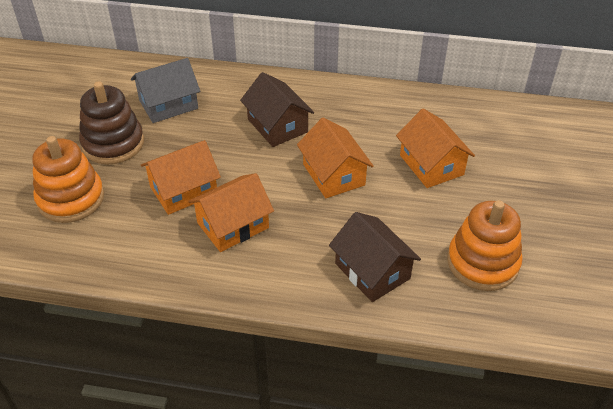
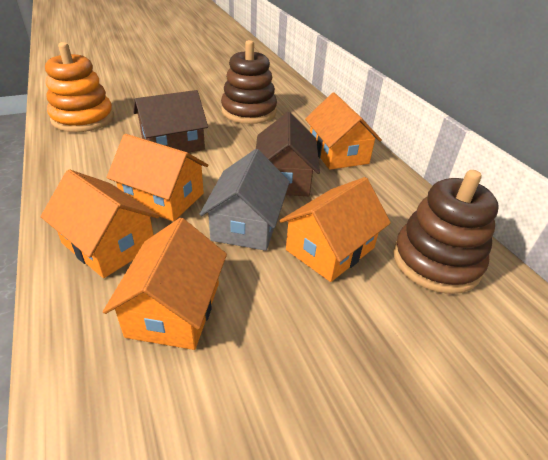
brown stacking toy: 1 -> 2
orange house: 4 -> 5
orange stacking toy: 2 -> 1

